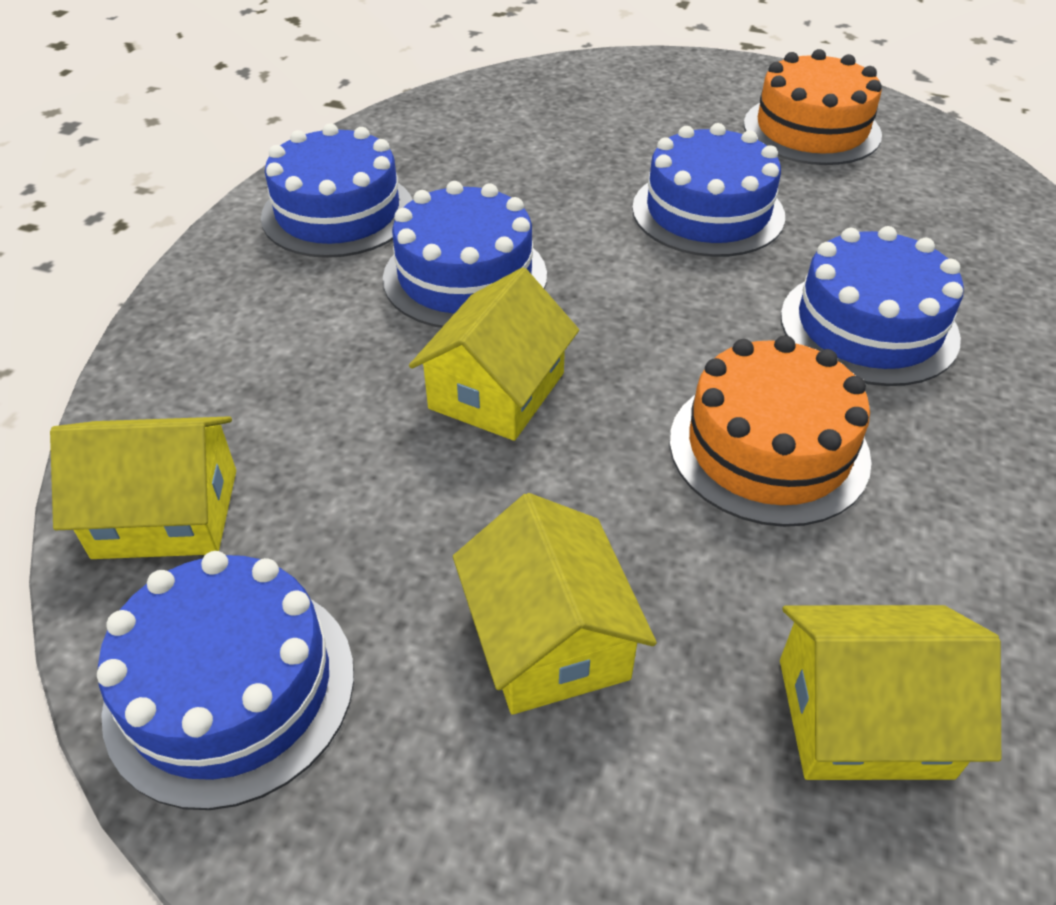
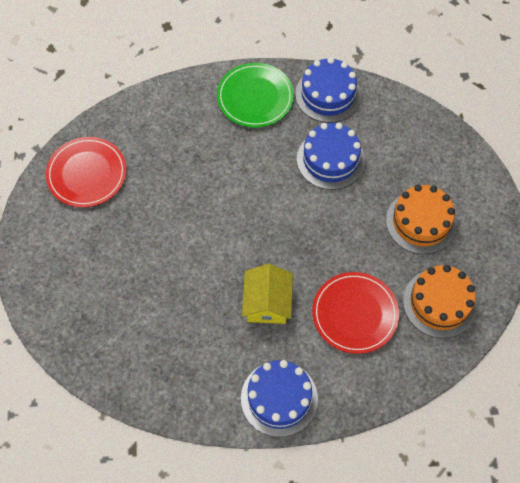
blue cake: 5 -> 3
green plate: 0 -> 1
red plate: 0 -> 2
yellow house: 4 -> 1

